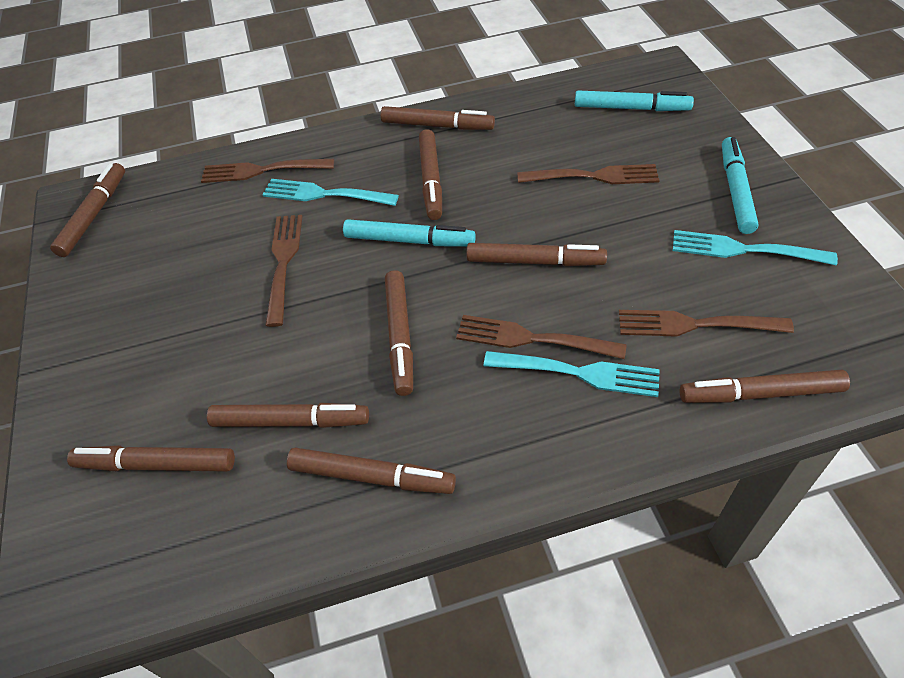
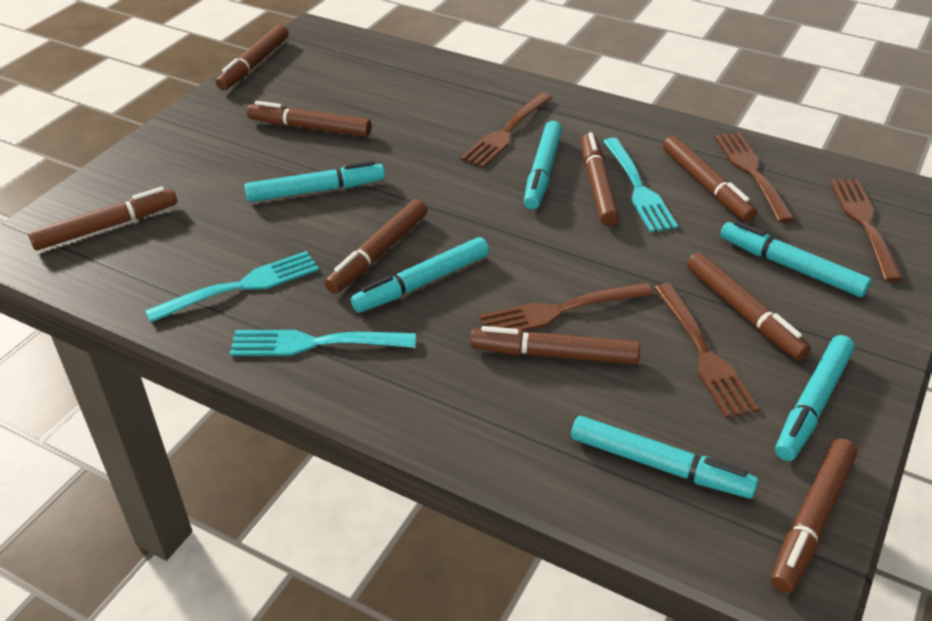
turquoise marker: 3 -> 6

